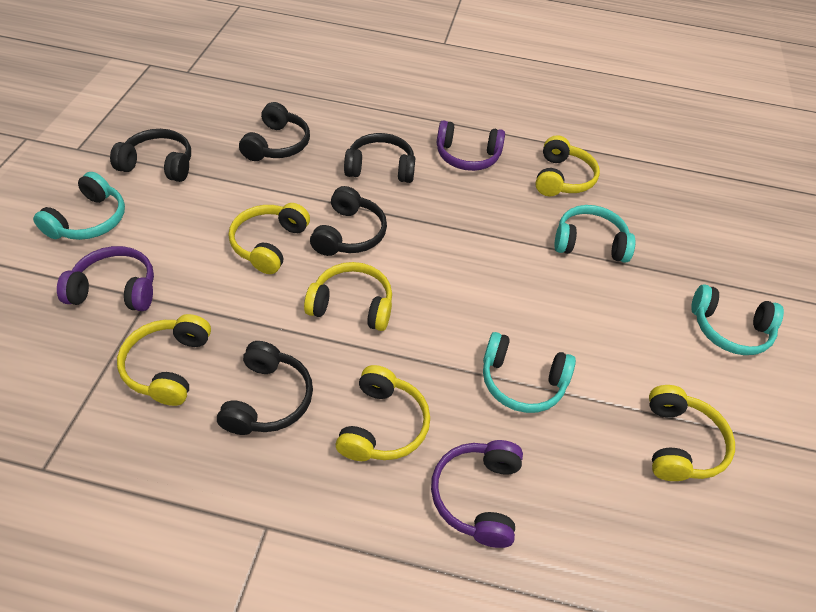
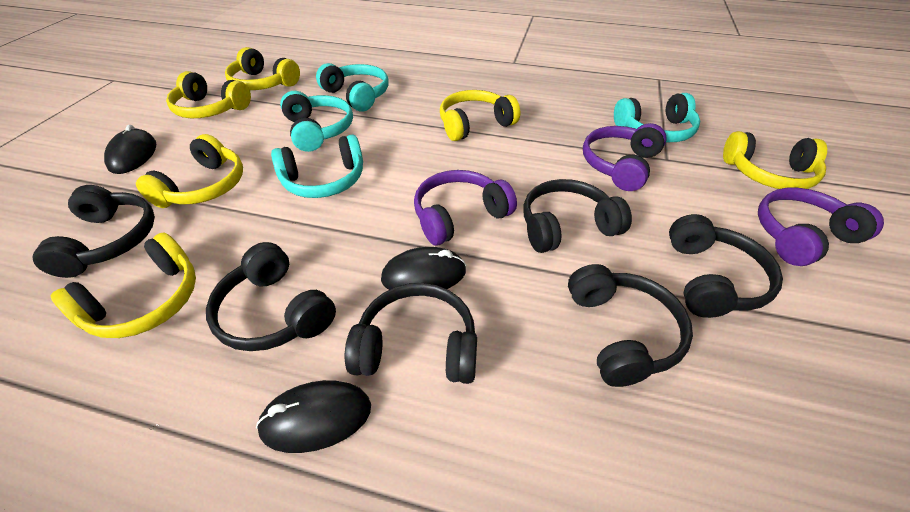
black headphones: 5 -> 6
black mouse: 0 -> 3

